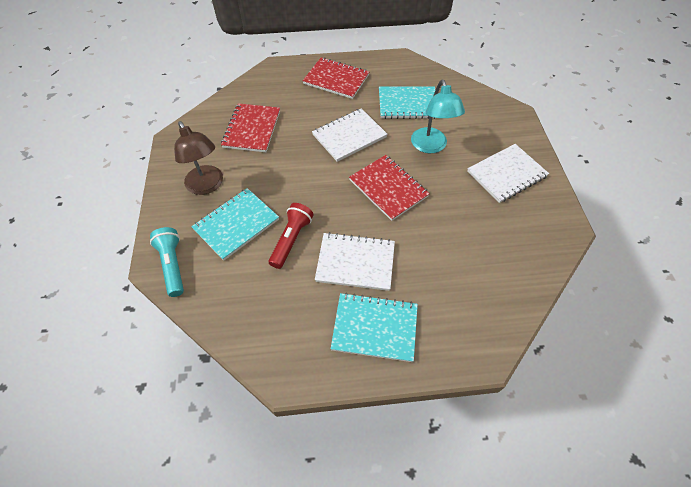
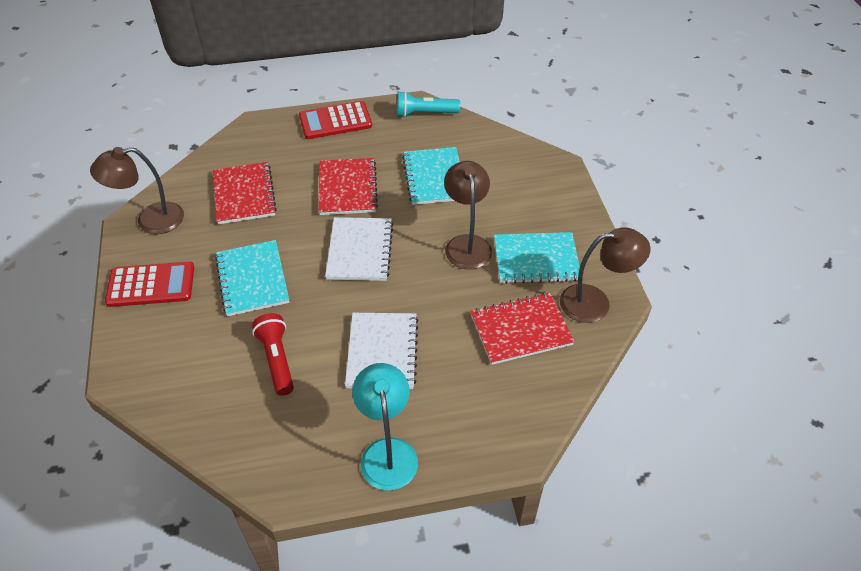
brown lamp: 1 -> 3
red calculator: 0 -> 2
white notebook: 3 -> 2

